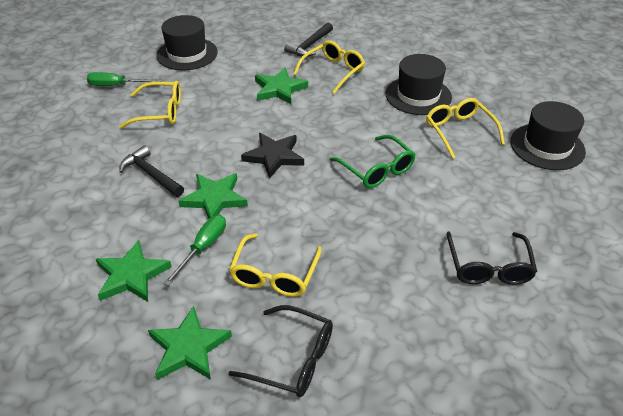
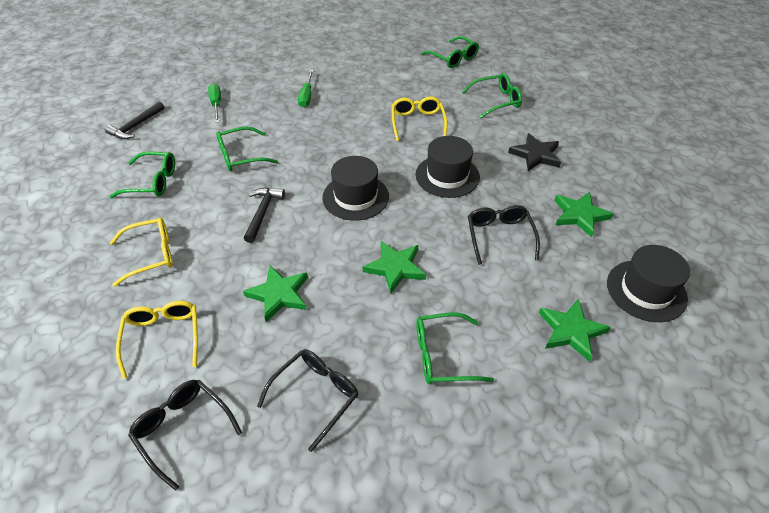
black glasses: 2 -> 3
green glasses: 1 -> 5
yellow glasses: 4 -> 3

